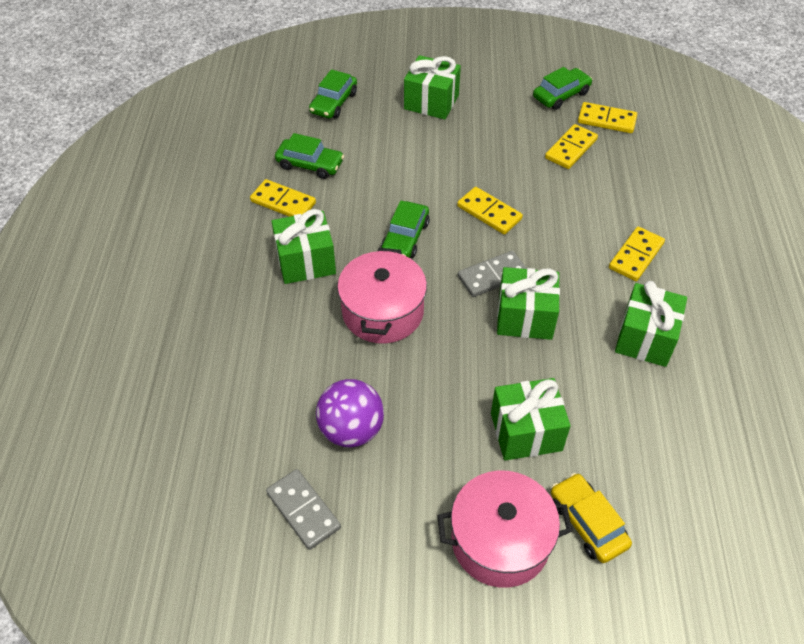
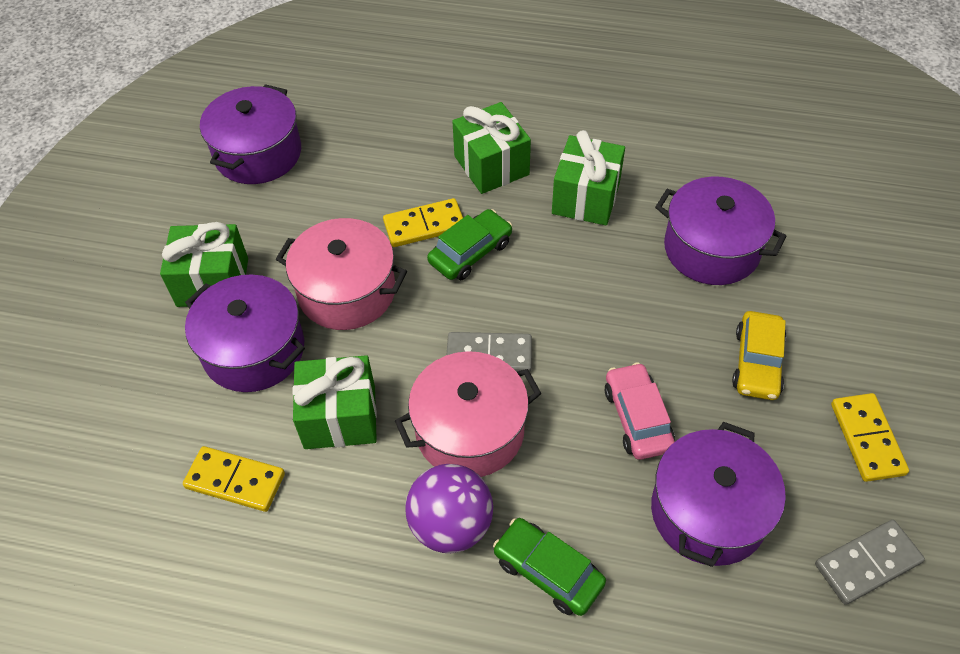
green car: 4 -> 2
green gift: 5 -> 4
pink car: 0 -> 1
purple pot: 0 -> 4
yellow domino: 5 -> 3

